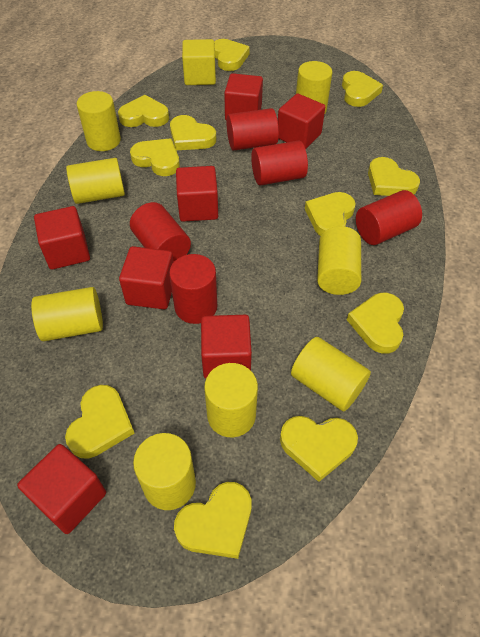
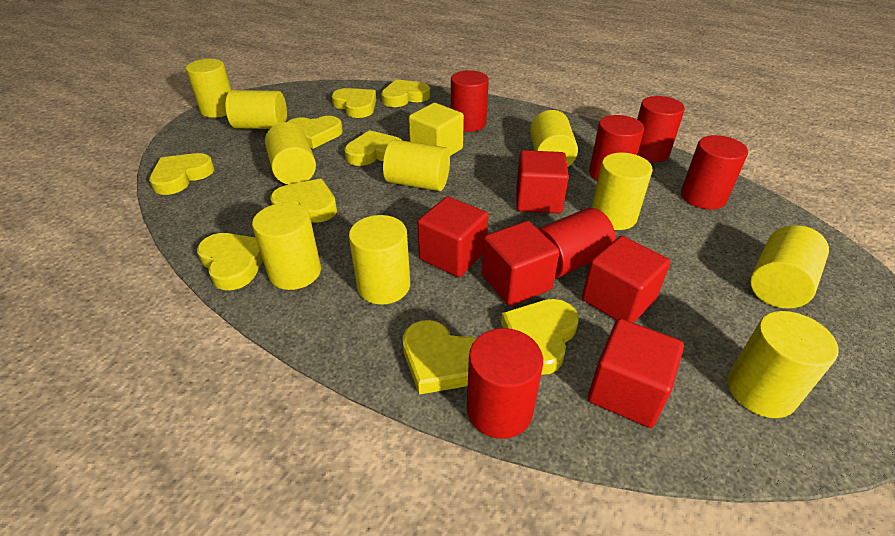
red cube: 7 -> 5
red cylinder: 5 -> 6
yellow cylinder: 8 -> 10
yellow heart: 11 -> 9

